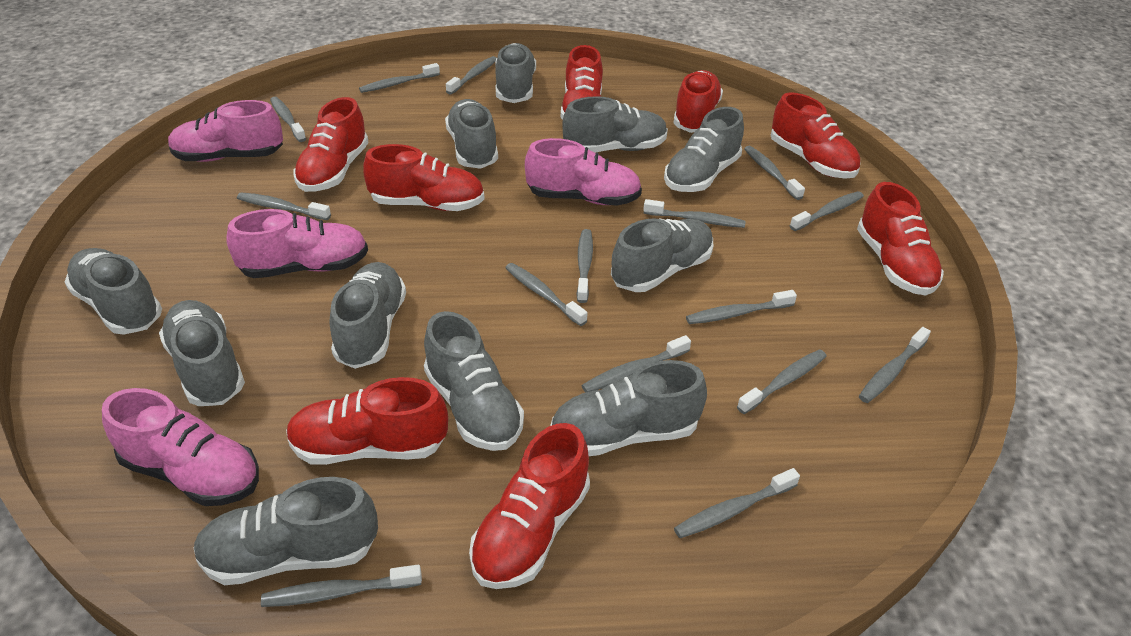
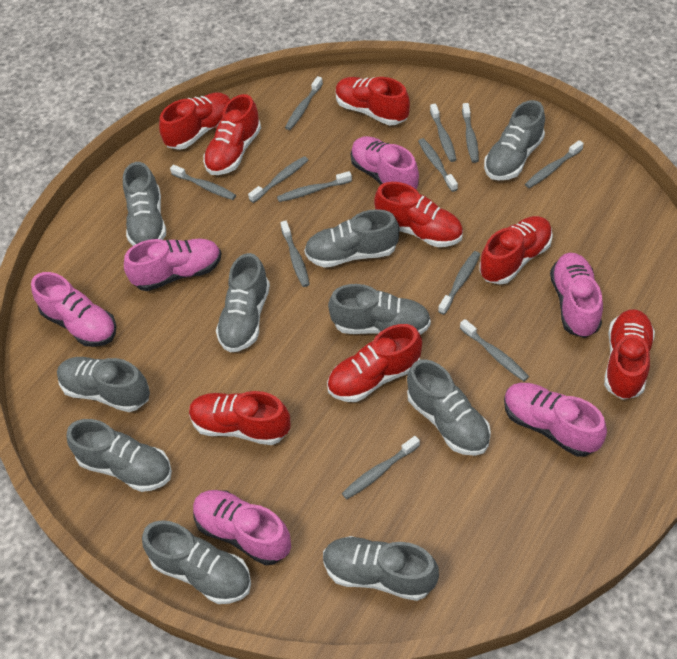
grey shoe: 11 -> 10
grey toothbrush: 15 -> 12
pink shoe: 4 -> 6

